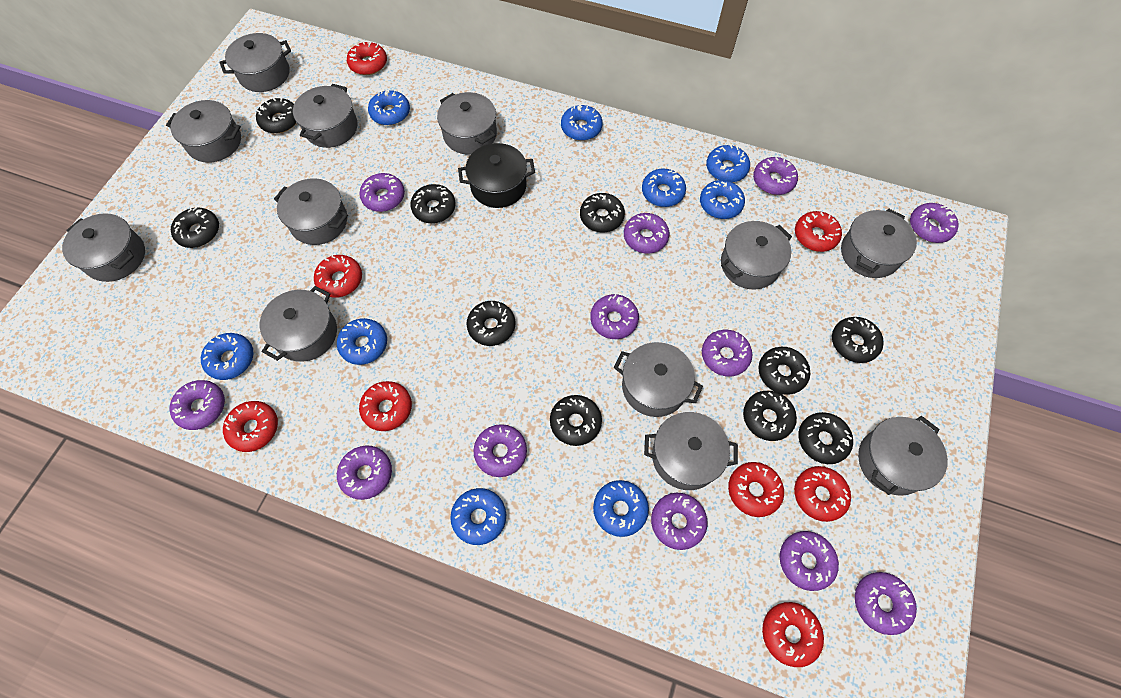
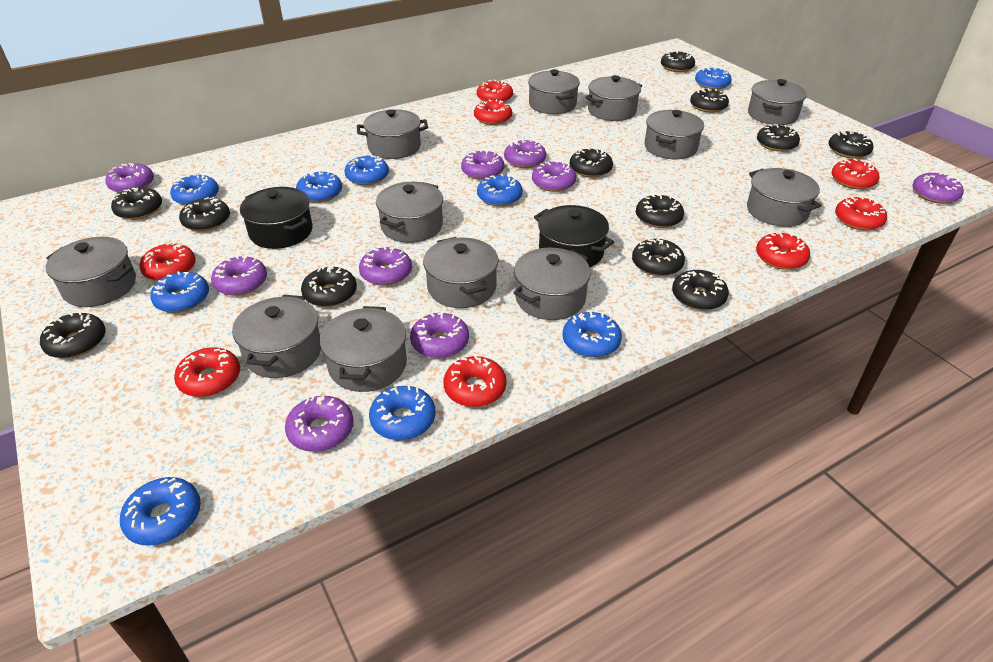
black donut: 10 -> 12
black pot: 1 -> 2
purple donut: 12 -> 9

